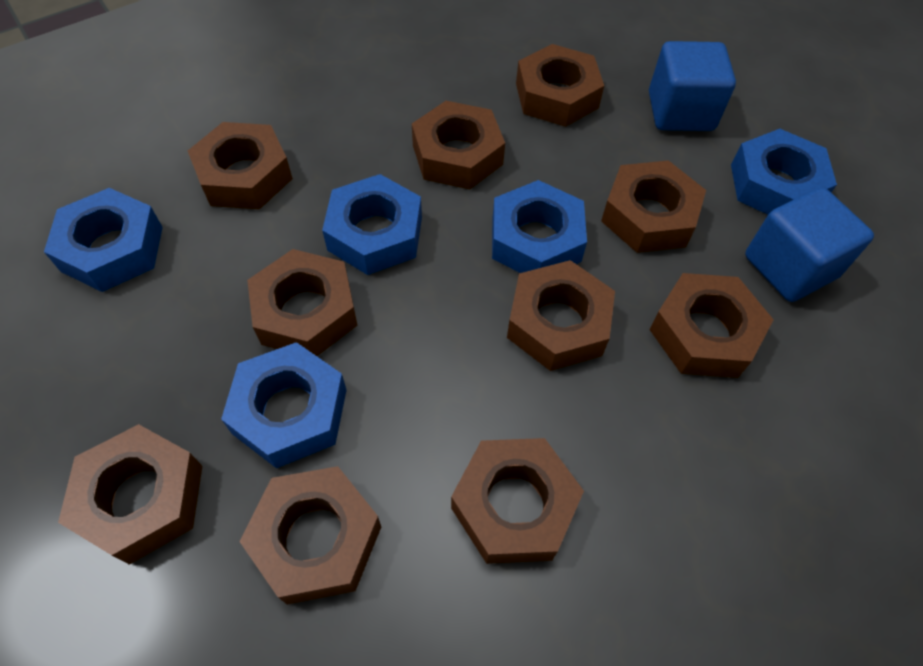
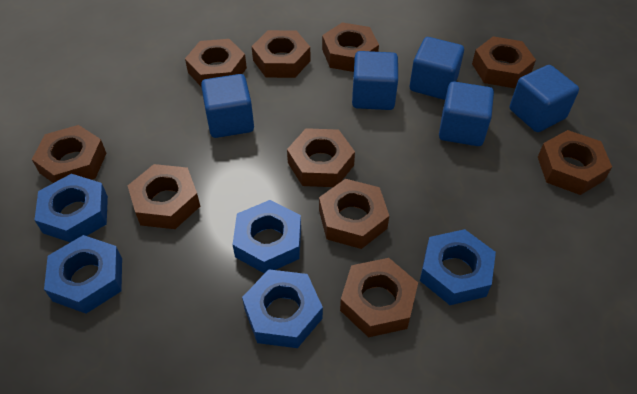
blue cube: 2 -> 5

